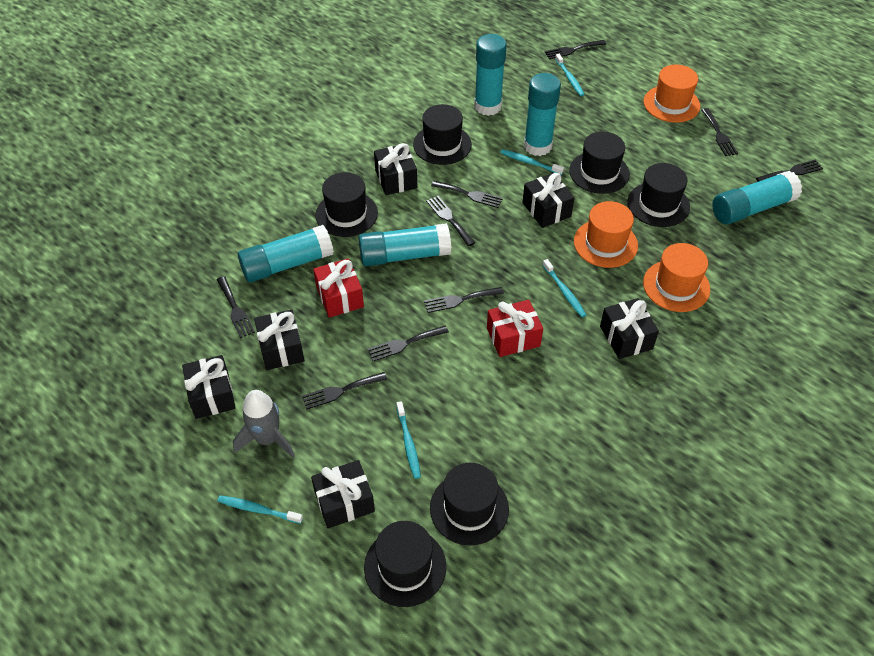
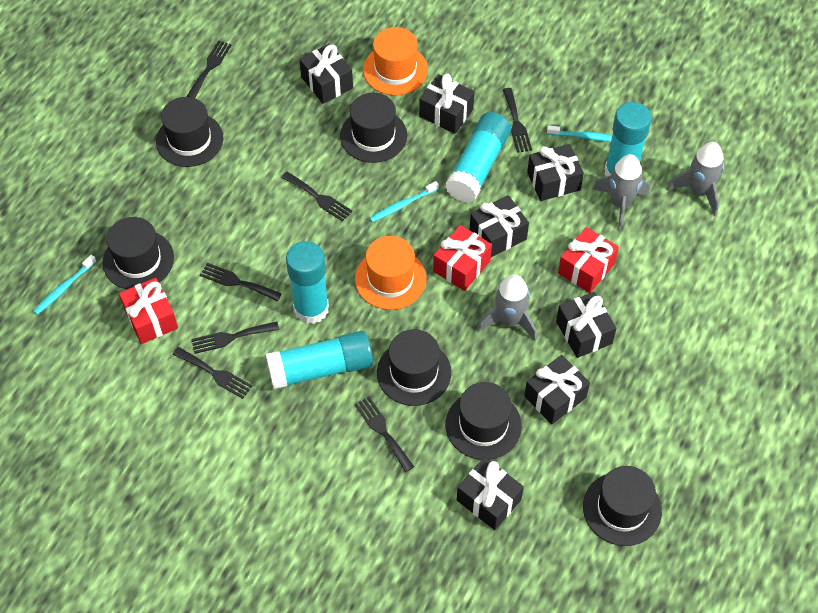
black fork: 9 -> 7
black gift: 6 -> 7
grey rocket: 1 -> 3
orange hat: 3 -> 2
red gift: 2 -> 3
turquoise glue stick: 5 -> 4
turquoise toothbrush: 5 -> 3

